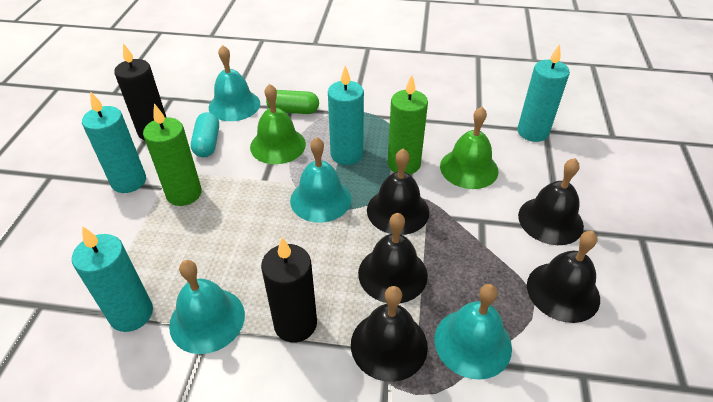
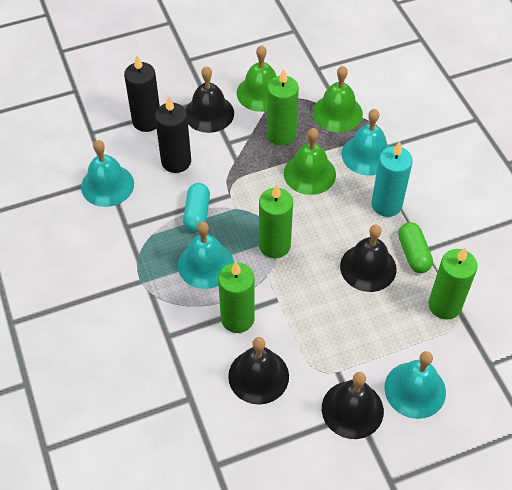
black bell: 5 -> 4
green bell: 2 -> 3
green candle: 2 -> 4
turquoise candle: 4 -> 1

